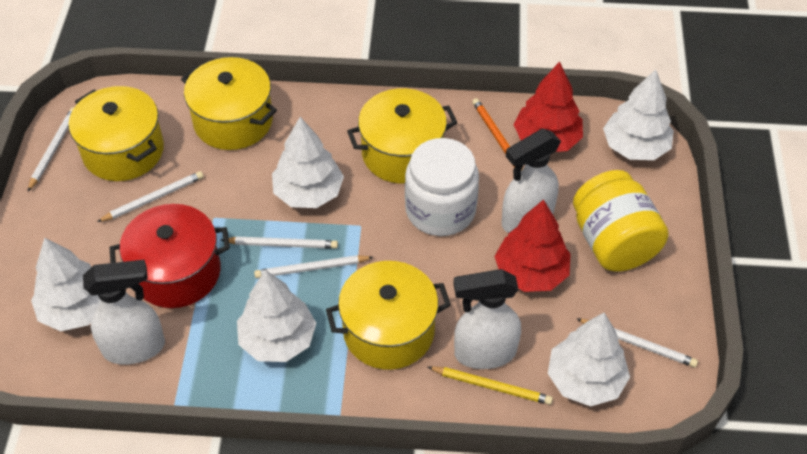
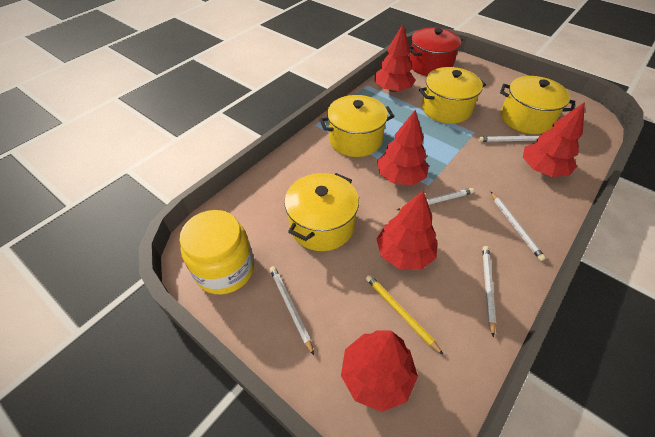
orange pencil: 1 -> 0
red tree: 2 -> 5
white jar: 1 -> 0
white spray bottle: 3 -> 0
white tree: 5 -> 0

